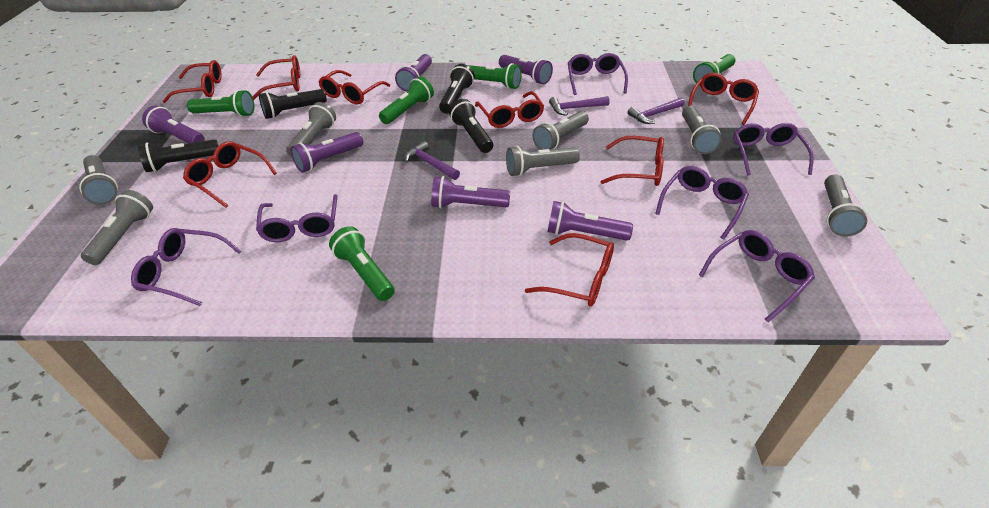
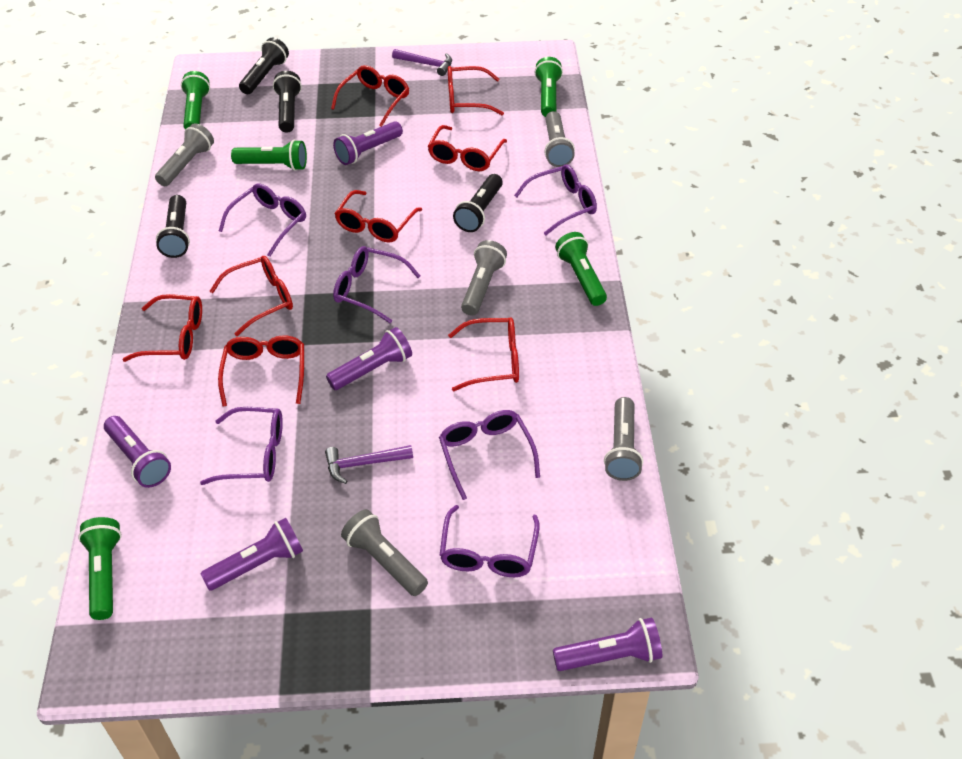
grey flashlight: 7 -> 5
purple flashlight: 6 -> 5
purple hammer: 3 -> 2

